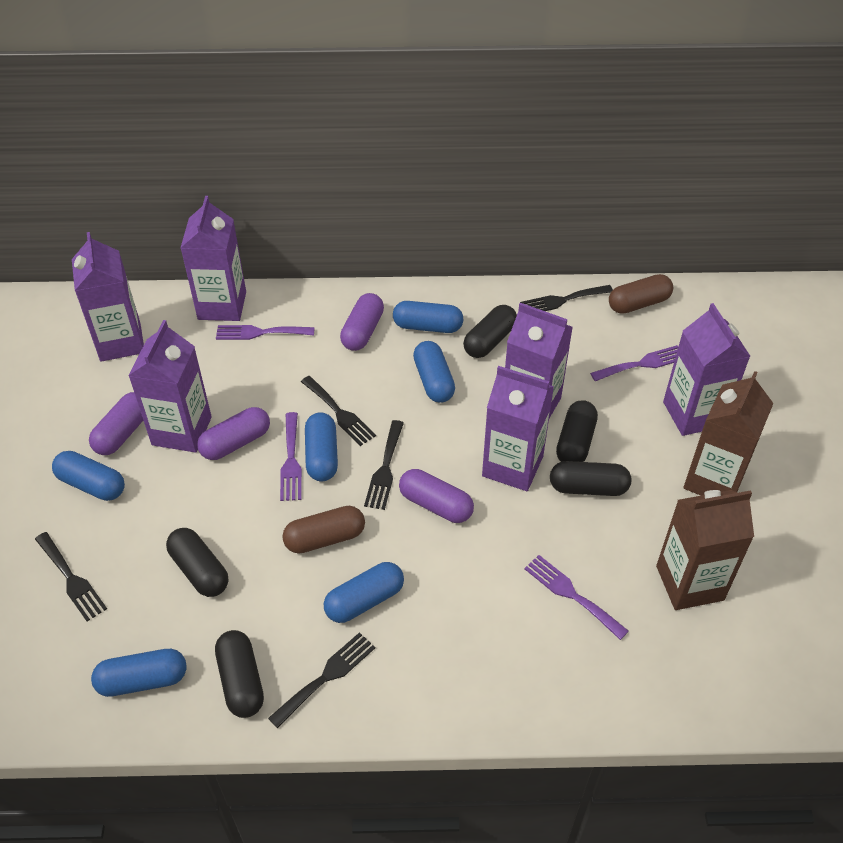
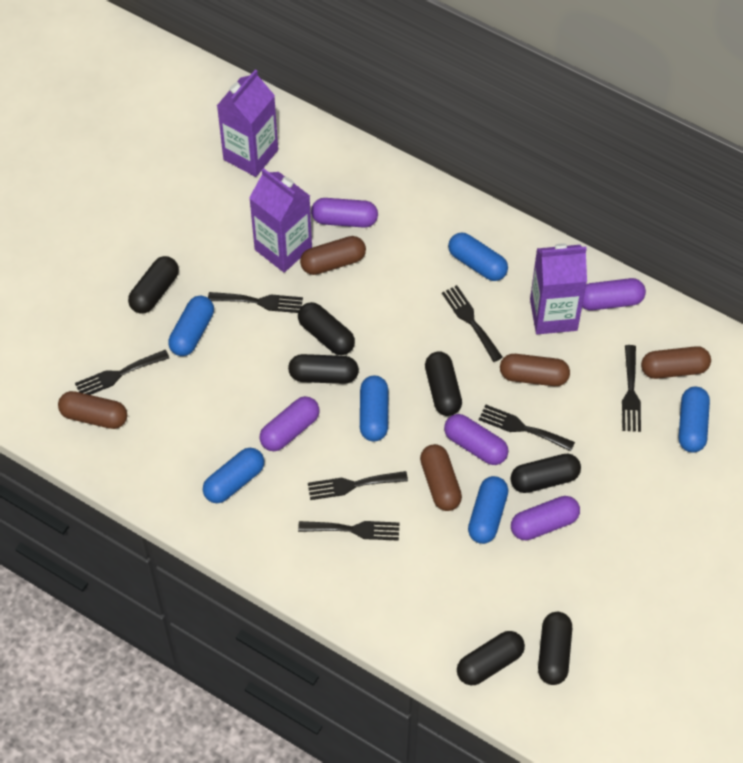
black capsule: 5 -> 7
black fork: 5 -> 7
brown capsule: 2 -> 5
brown carton: 2 -> 0
purple capsule: 4 -> 5
purple carton: 6 -> 3
purple fork: 4 -> 0

